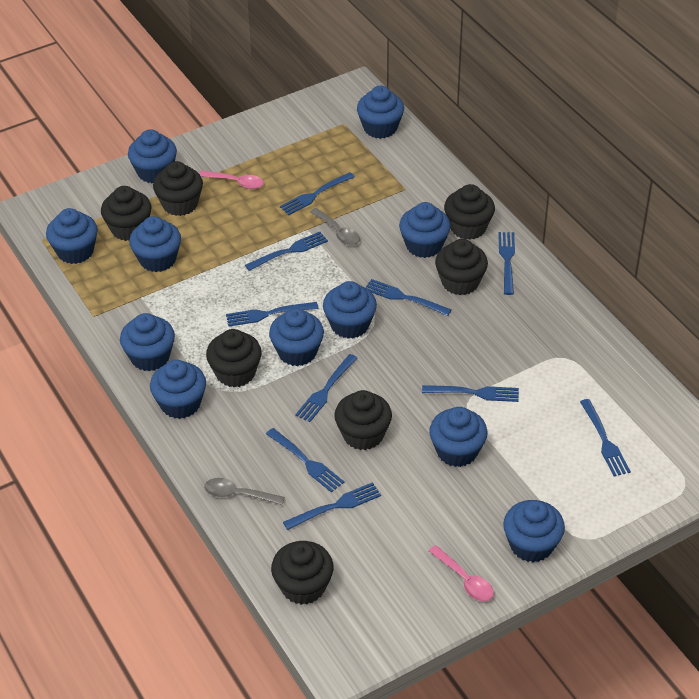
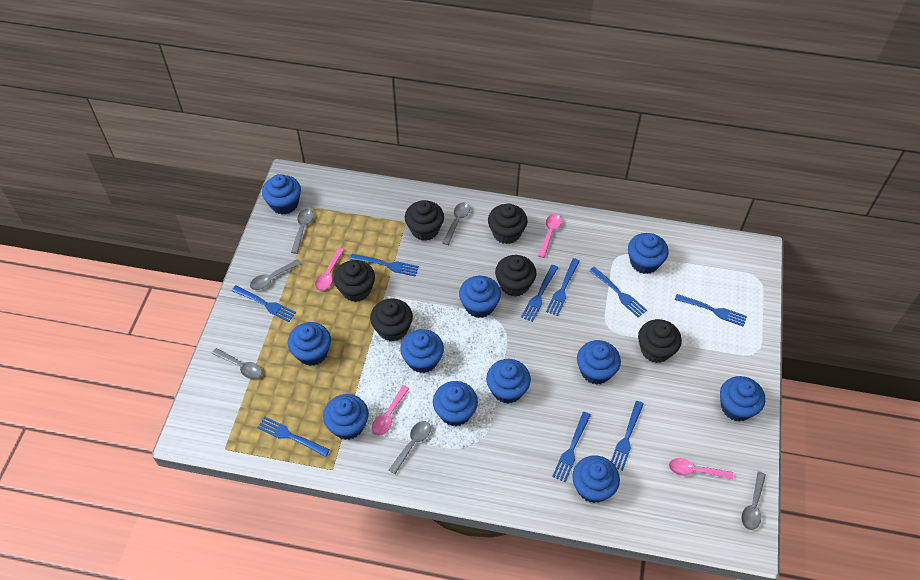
black cupcake: 7 -> 6
blue fork: 10 -> 9
grey spoon: 2 -> 6
pink spoon: 2 -> 4

